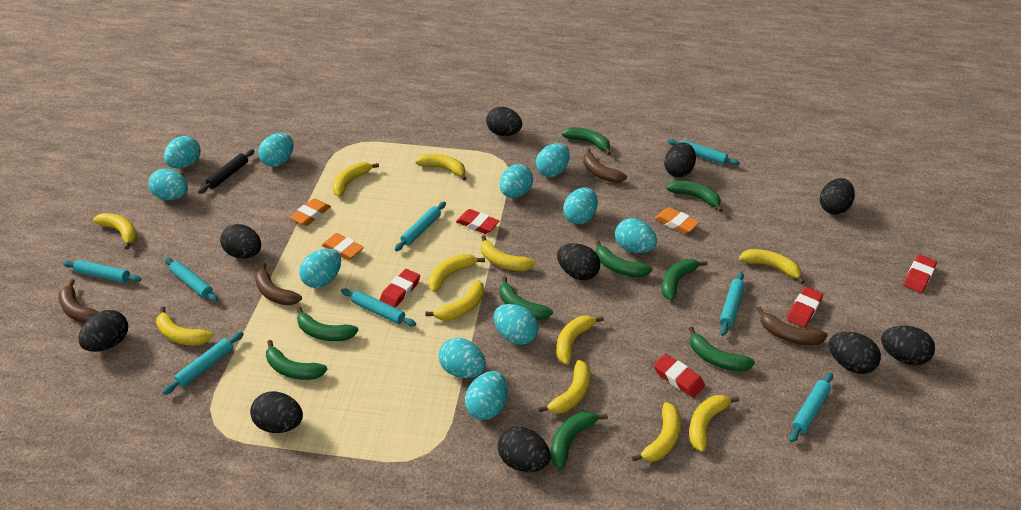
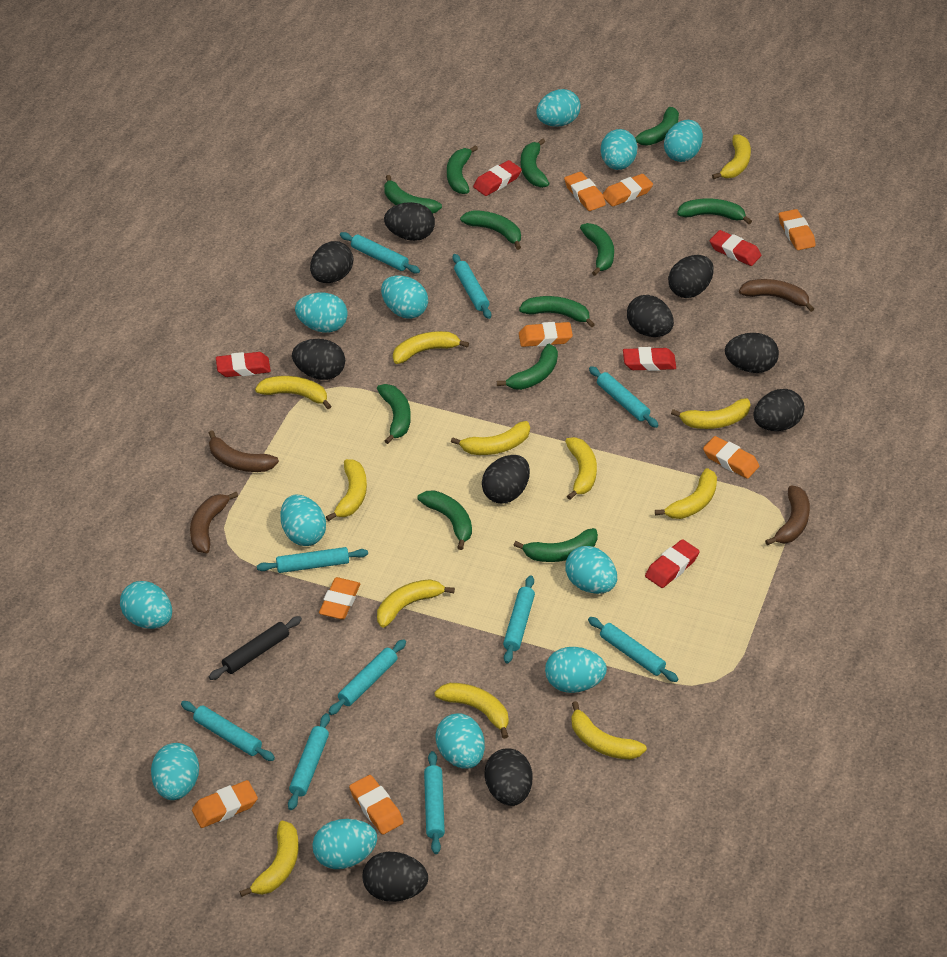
green banana: 9 -> 12
orange eraser: 3 -> 8
turquoise egg: 11 -> 12
turquoise rolling pin: 8 -> 10

